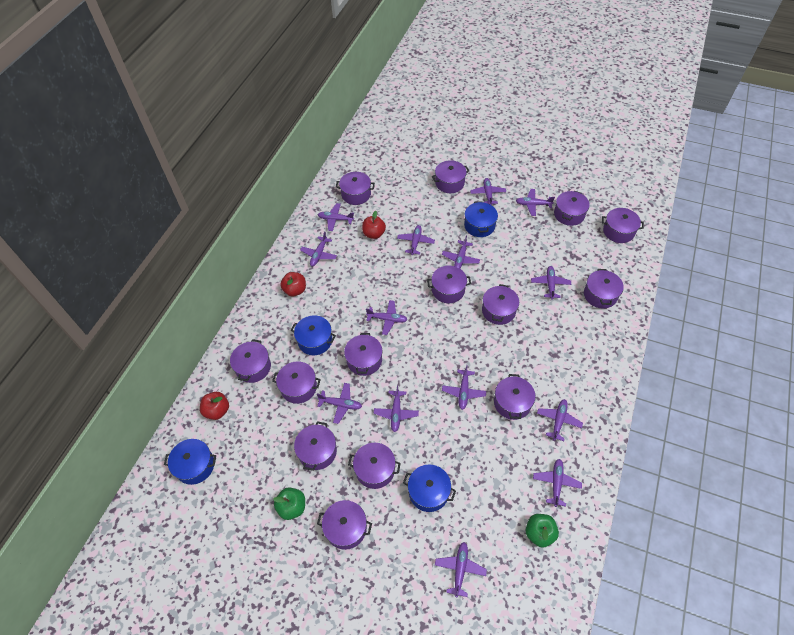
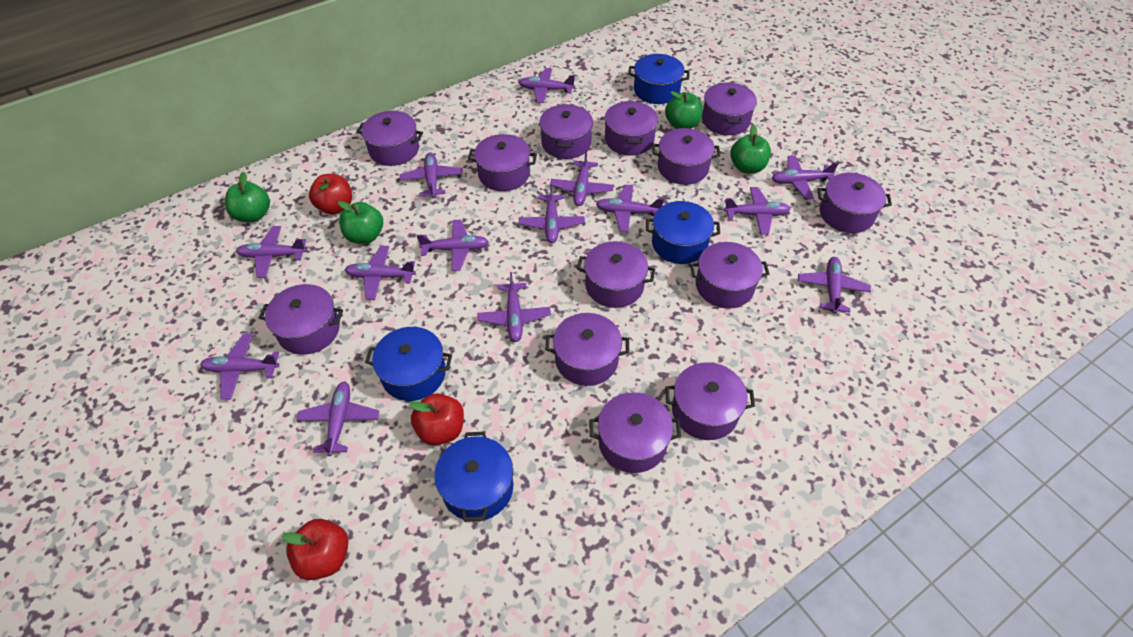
green apple: 2 -> 4
purple pot: 14 -> 13

